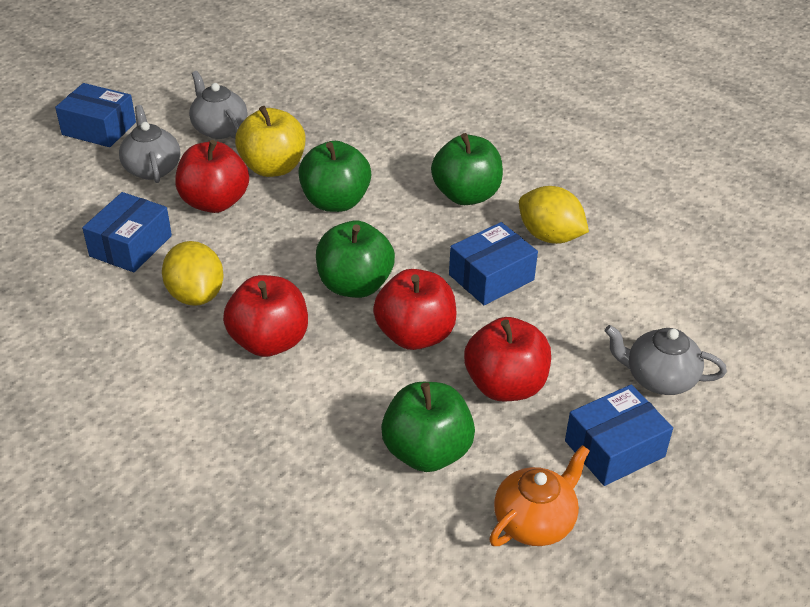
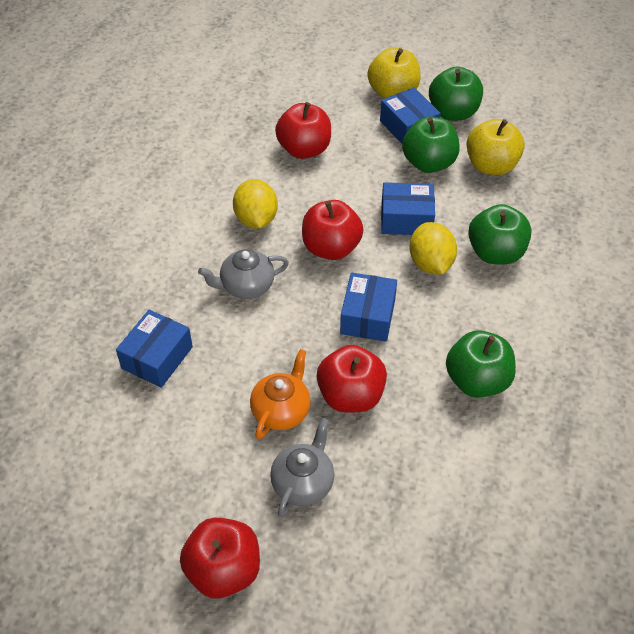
grey teapot: 3 -> 2
yellow apple: 1 -> 2

